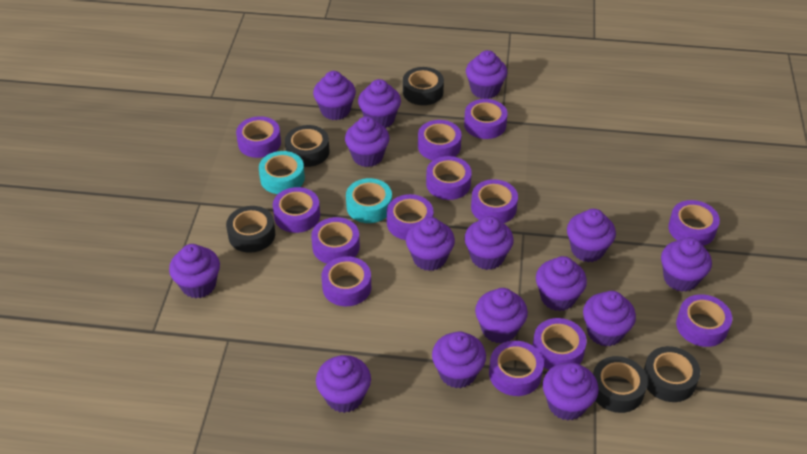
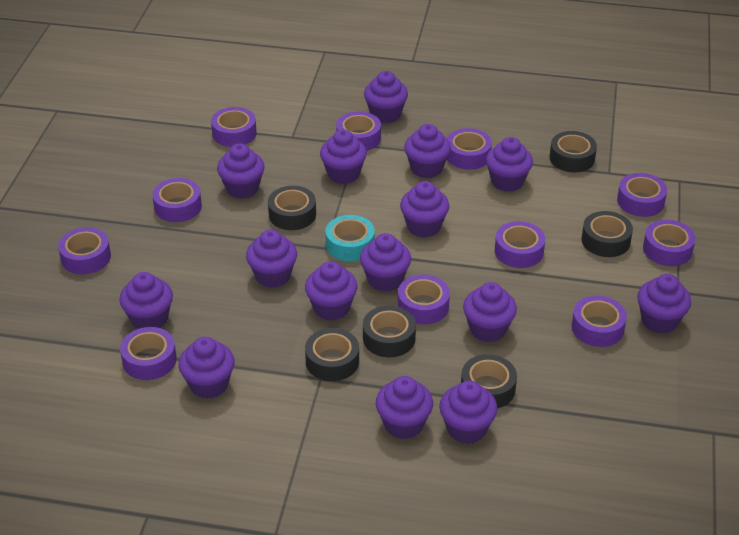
black tape: 5 -> 6
purple tape: 13 -> 11
turquoise tape: 2 -> 1

